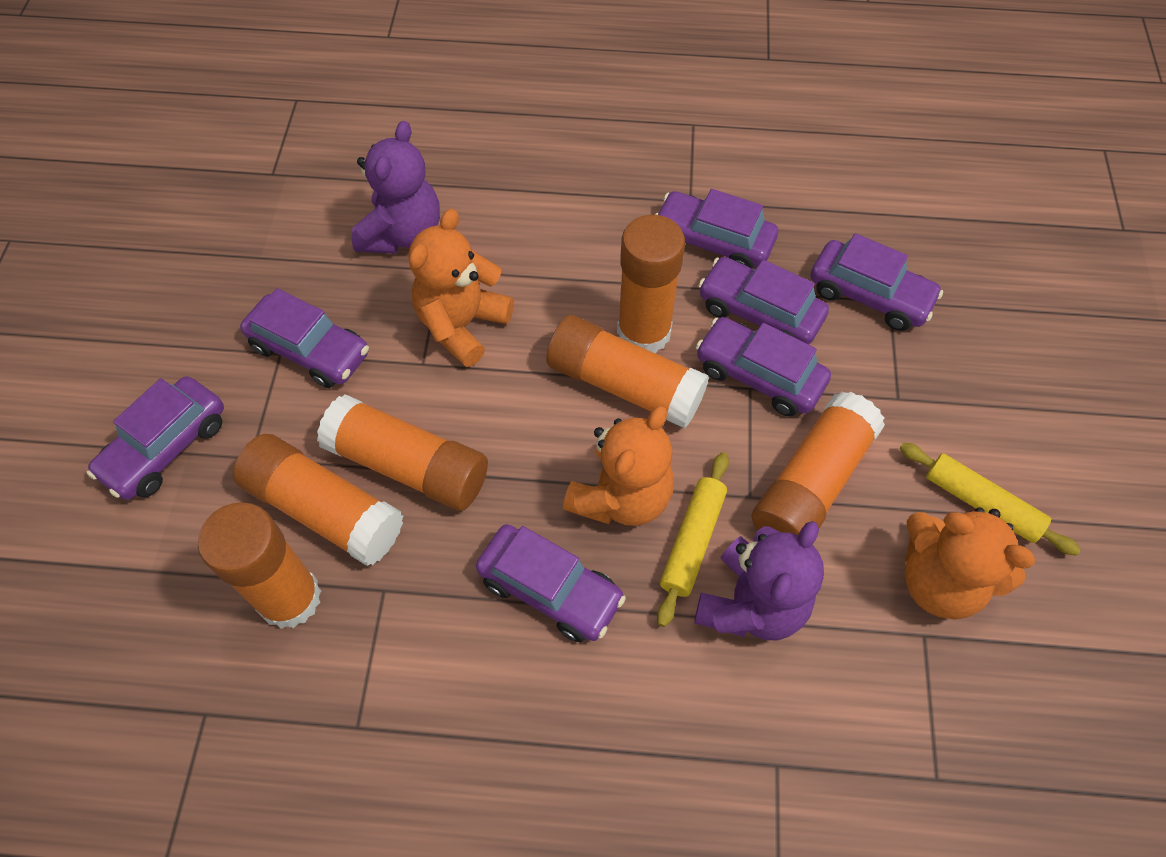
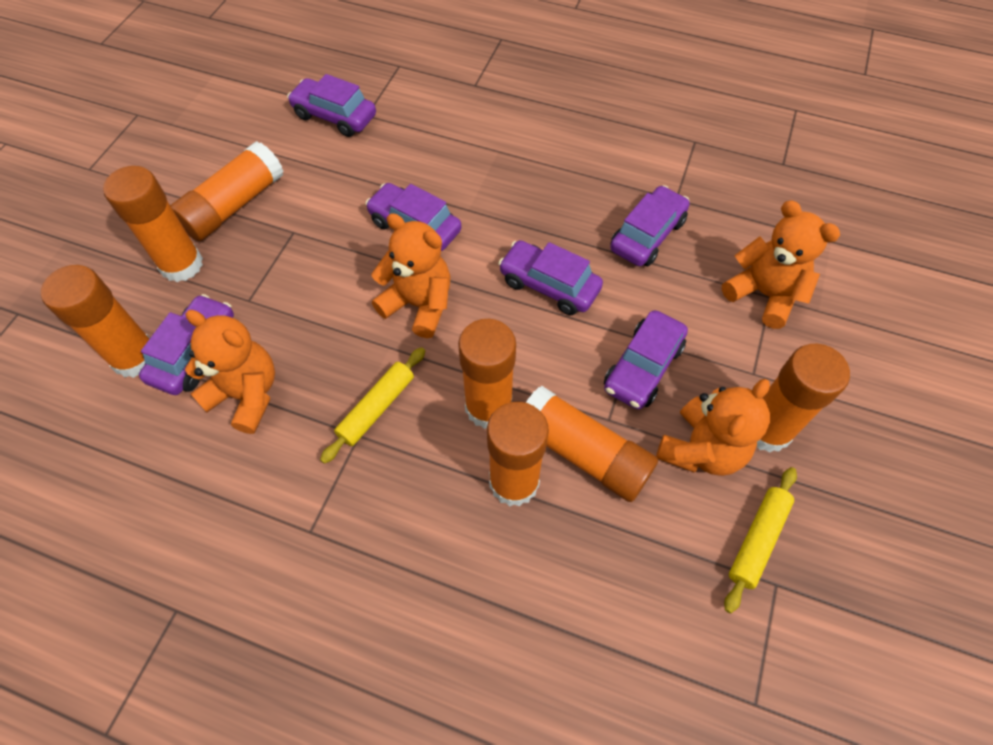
orange glue stick: 6 -> 7
orange teddy bear: 3 -> 4
purple car: 7 -> 6
purple teddy bear: 2 -> 0

